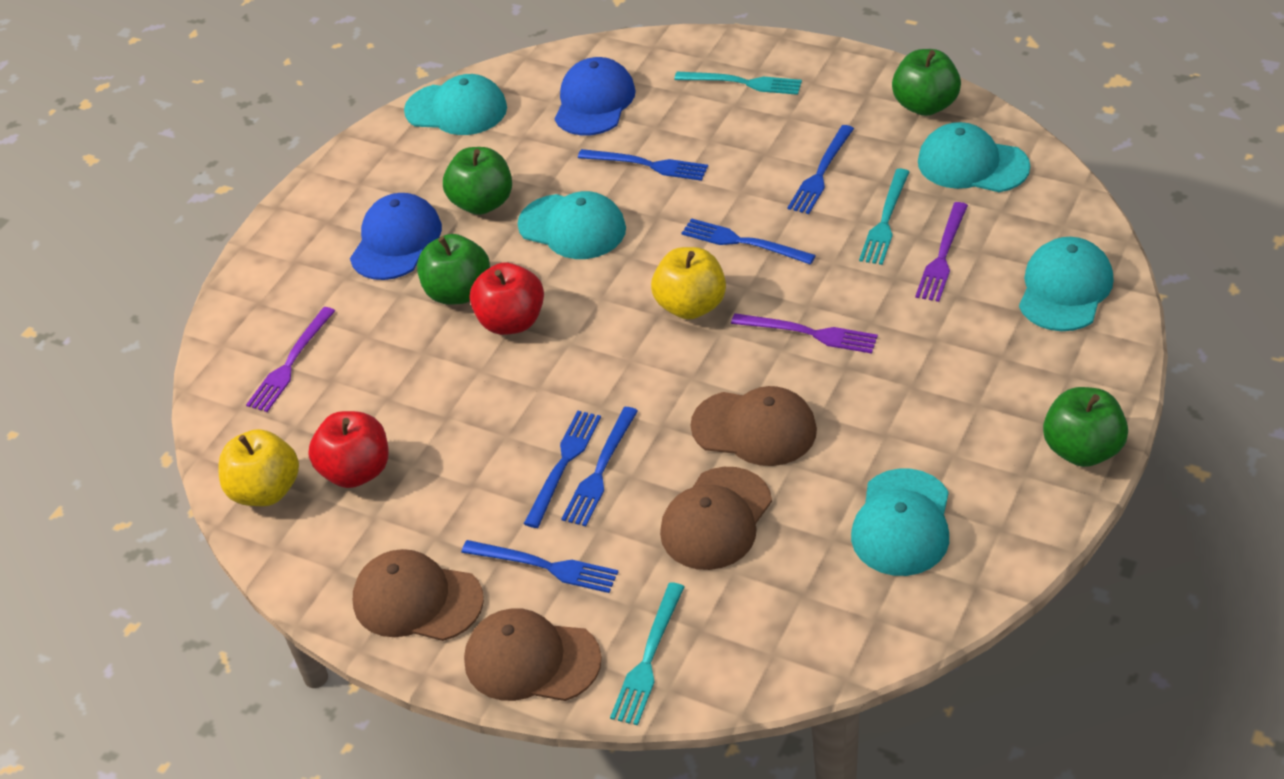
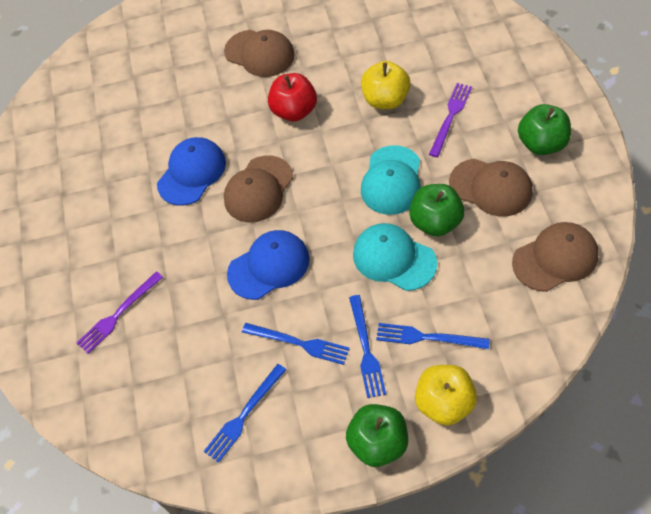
blue fork: 6 -> 4
green apple: 4 -> 3
purple fork: 3 -> 2
red apple: 2 -> 1
turquoise cap: 5 -> 2
turquoise fork: 3 -> 0

